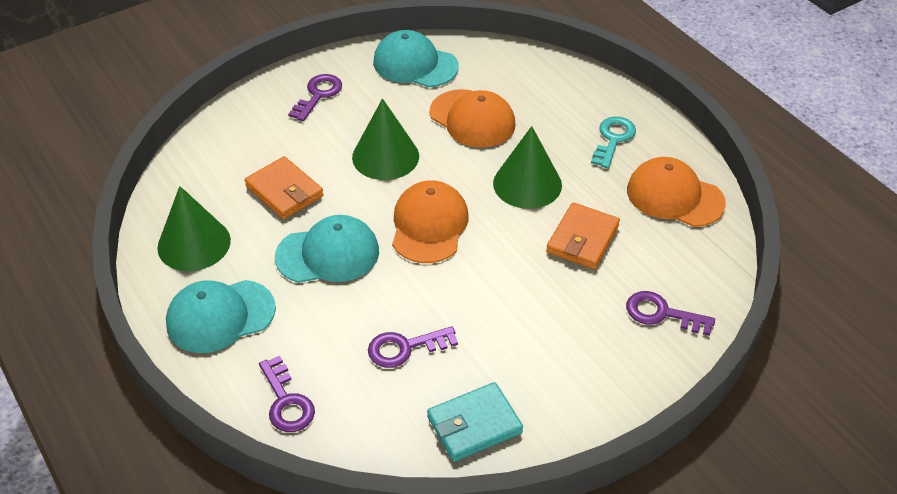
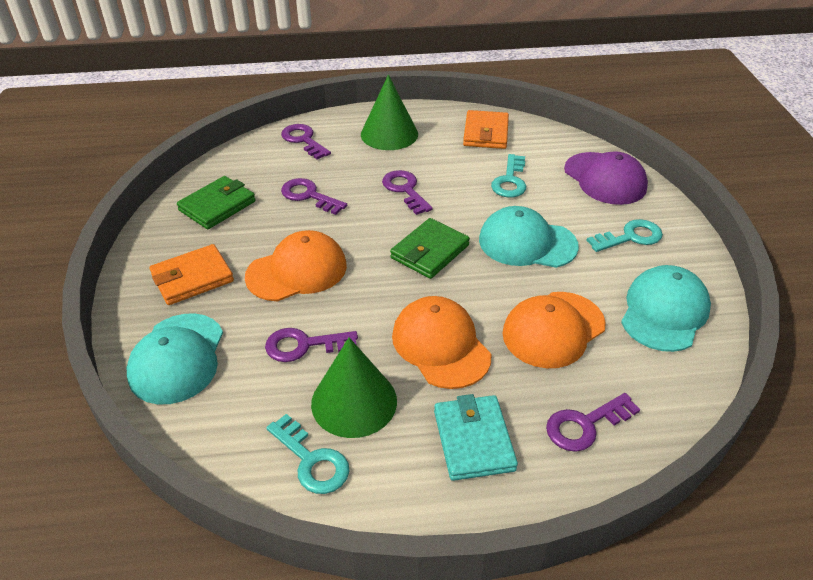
green cone: 3 -> 2
green wallet: 0 -> 2
purple cap: 0 -> 1
purple key: 4 -> 5
turquoise key: 1 -> 3

